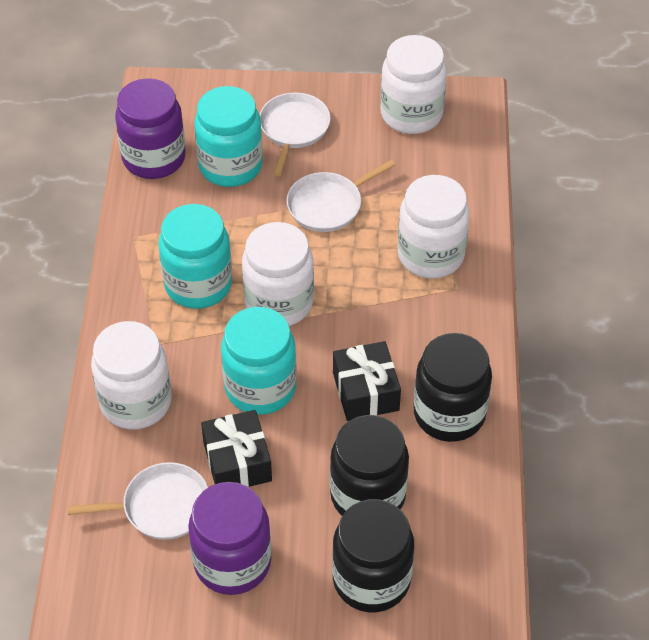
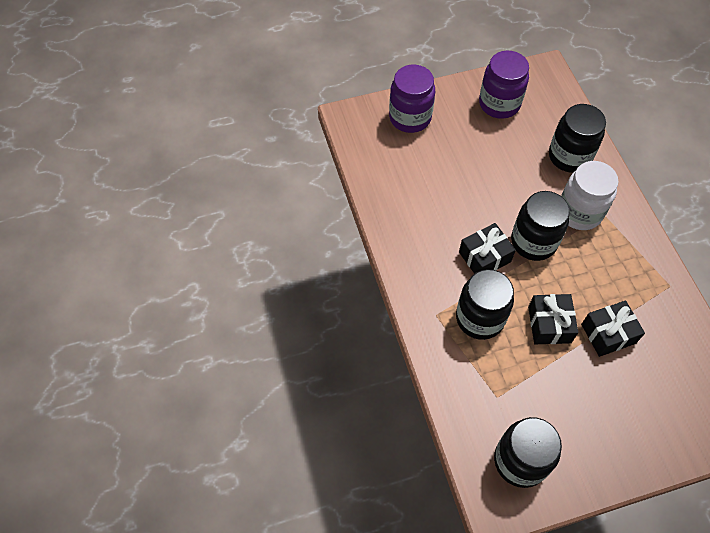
black gift: 2 -> 3
black jar: 3 -> 4
turquoise jar: 3 -> 0
white jar: 4 -> 1
white pan: 3 -> 0

